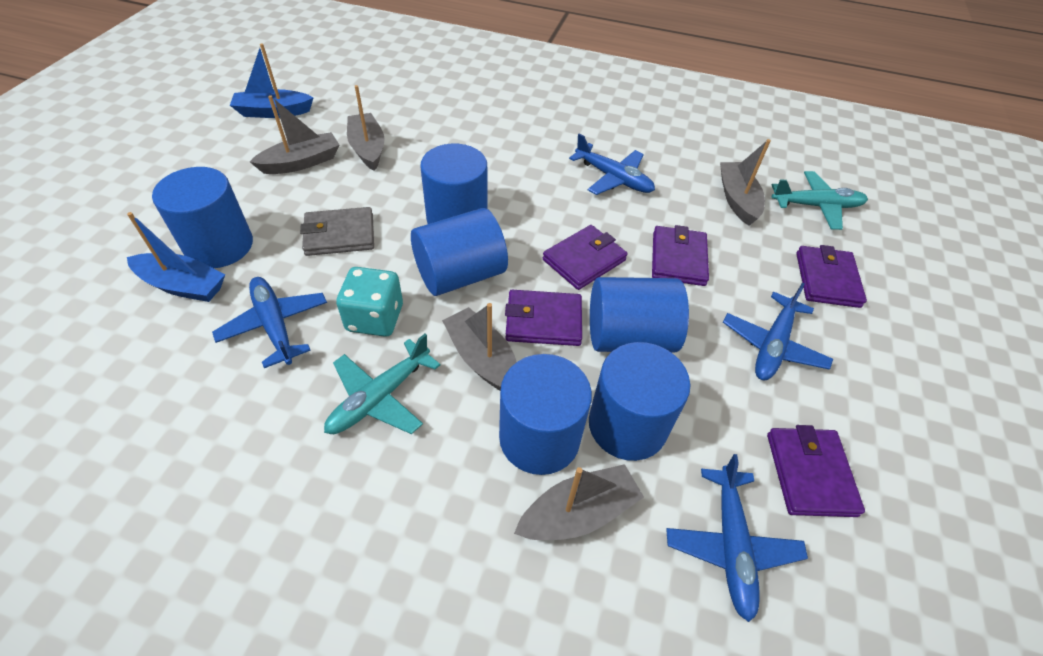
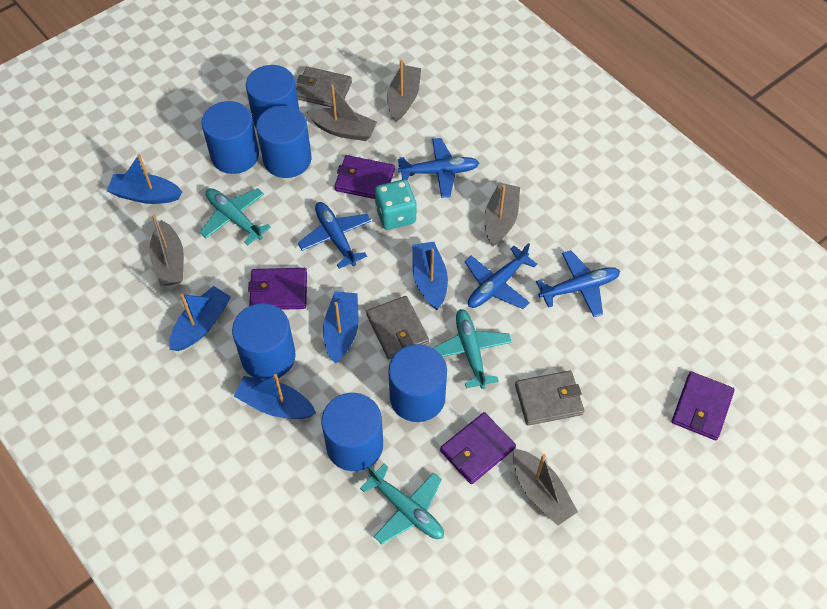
blue boat: 2 -> 5
grey wallet: 1 -> 3
purple wallet: 5 -> 4
turquoise plane: 2 -> 3

